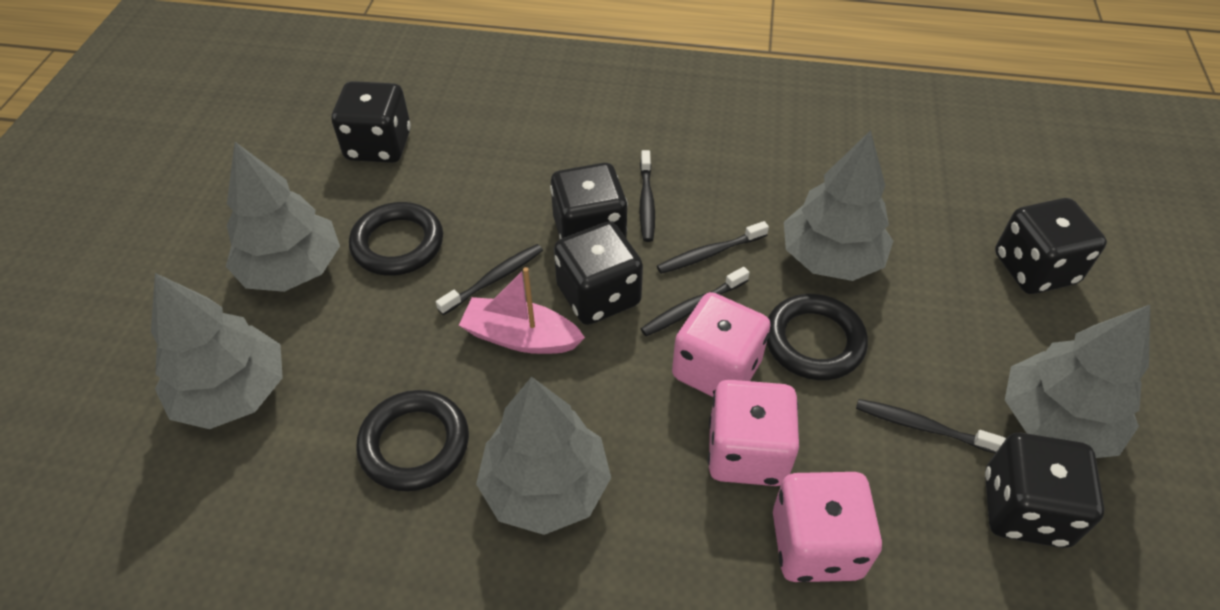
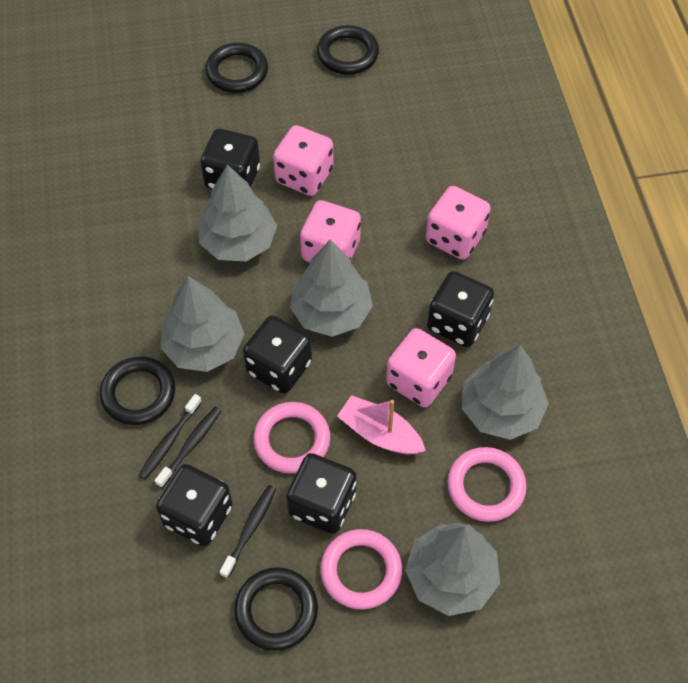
black ring: 3 -> 4
black toothbrush: 5 -> 3
pink dice: 3 -> 4
pink ring: 0 -> 3

